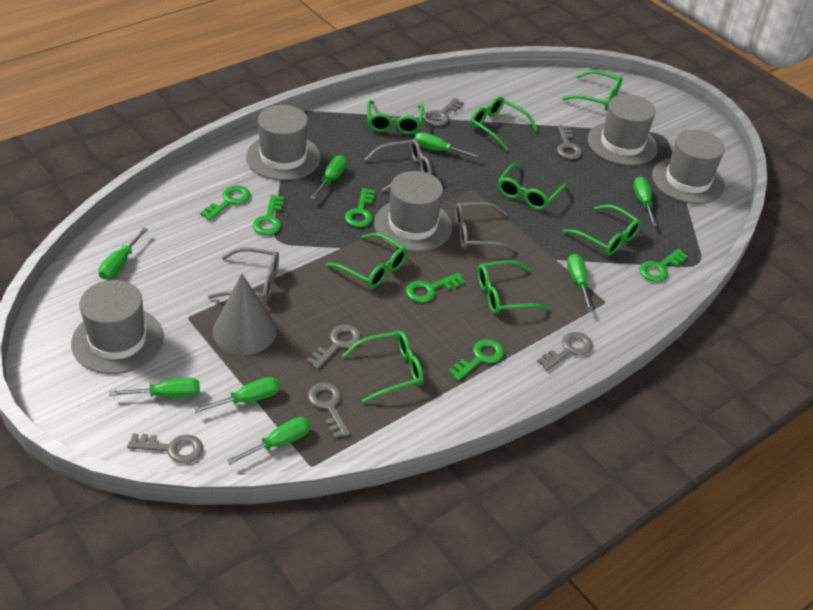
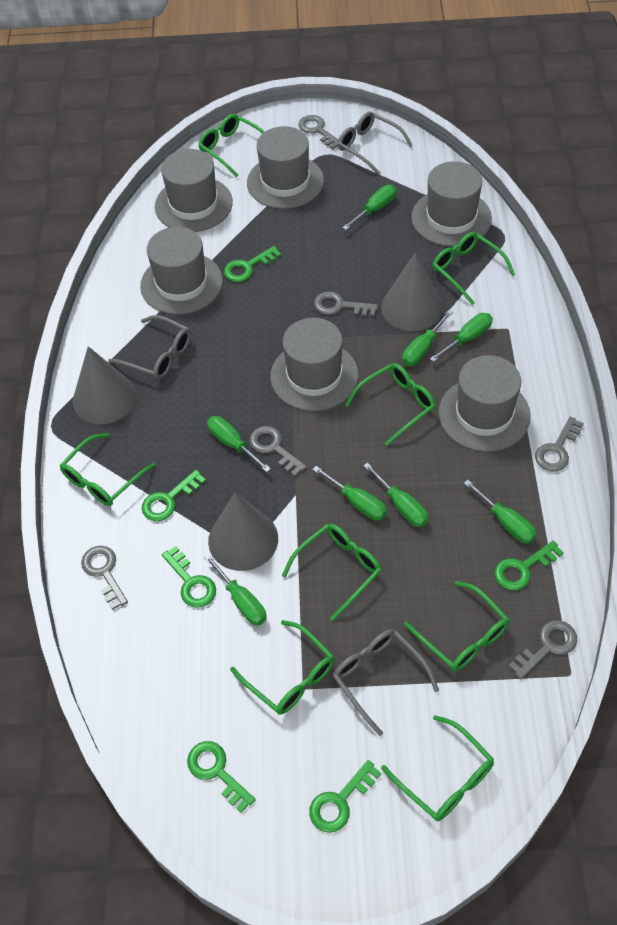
grey cone: 1 -> 3
grey hat: 5 -> 6

